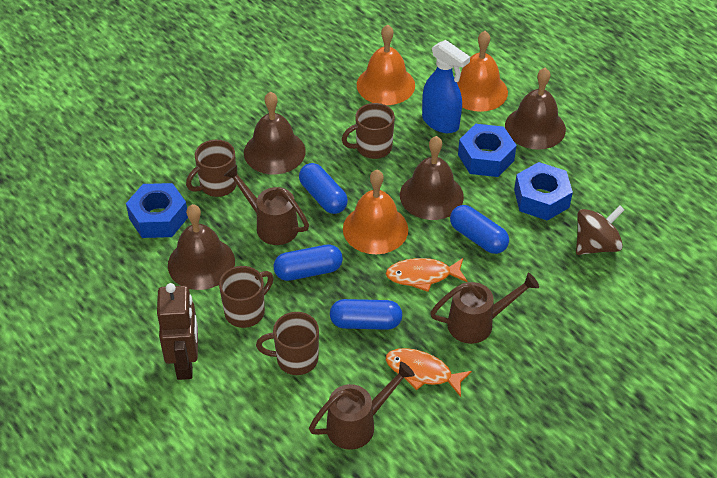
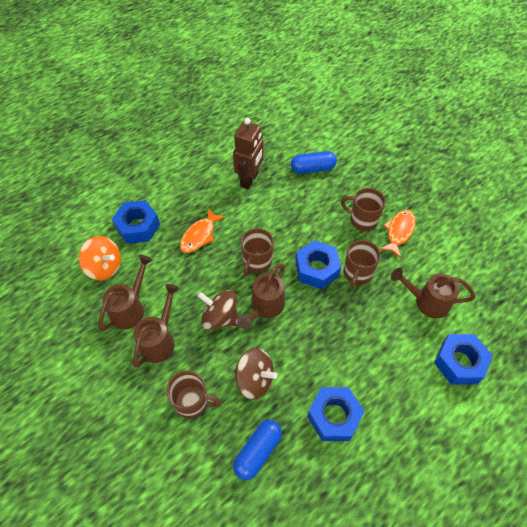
blue capsule: 4 -> 2
blue nut: 3 -> 4
blue spray bottle: 1 -> 0
brown bell: 4 -> 0
brown spinning top: 1 -> 2
brown watering can: 3 -> 4
orange bell: 3 -> 0
orange spinning top: 0 -> 1

